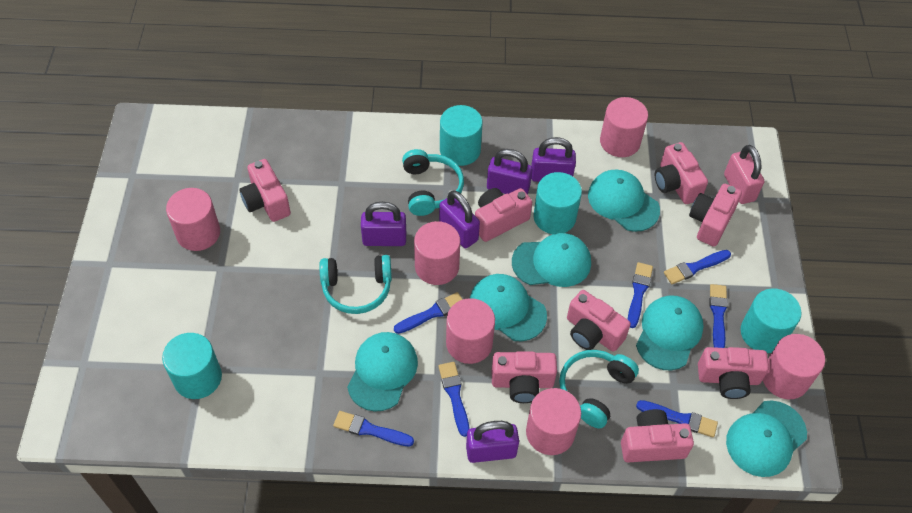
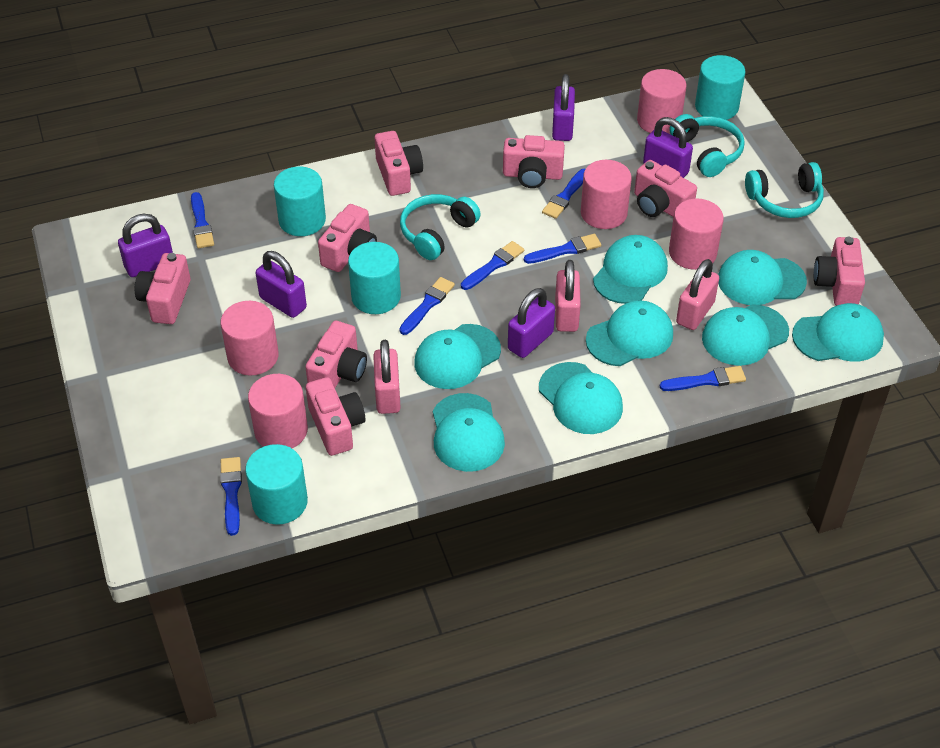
pink cylinder: 6 -> 5
pink padlock: 1 -> 3
turquoise cap: 6 -> 8

